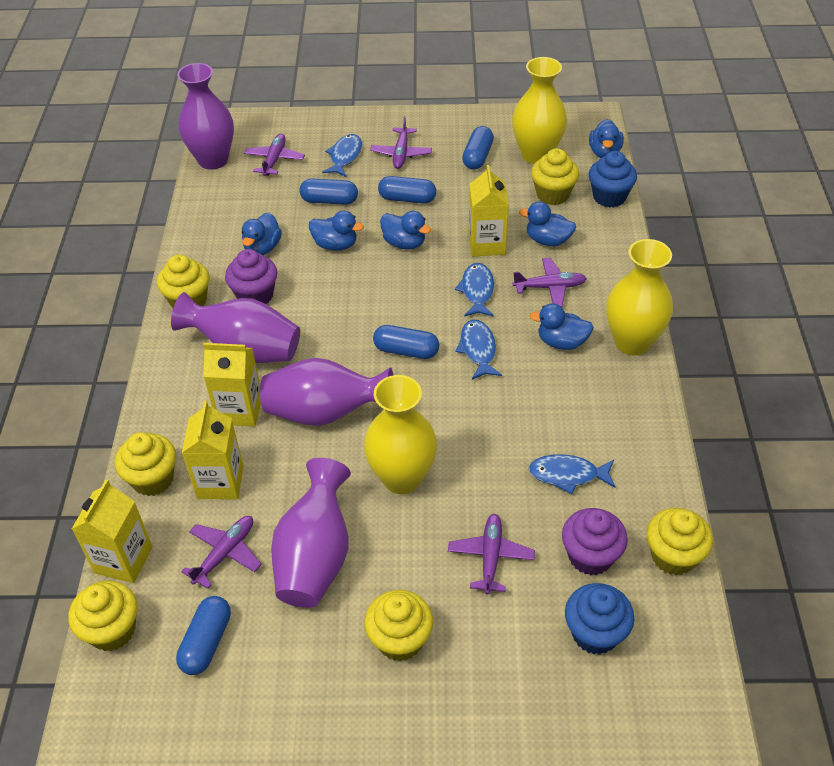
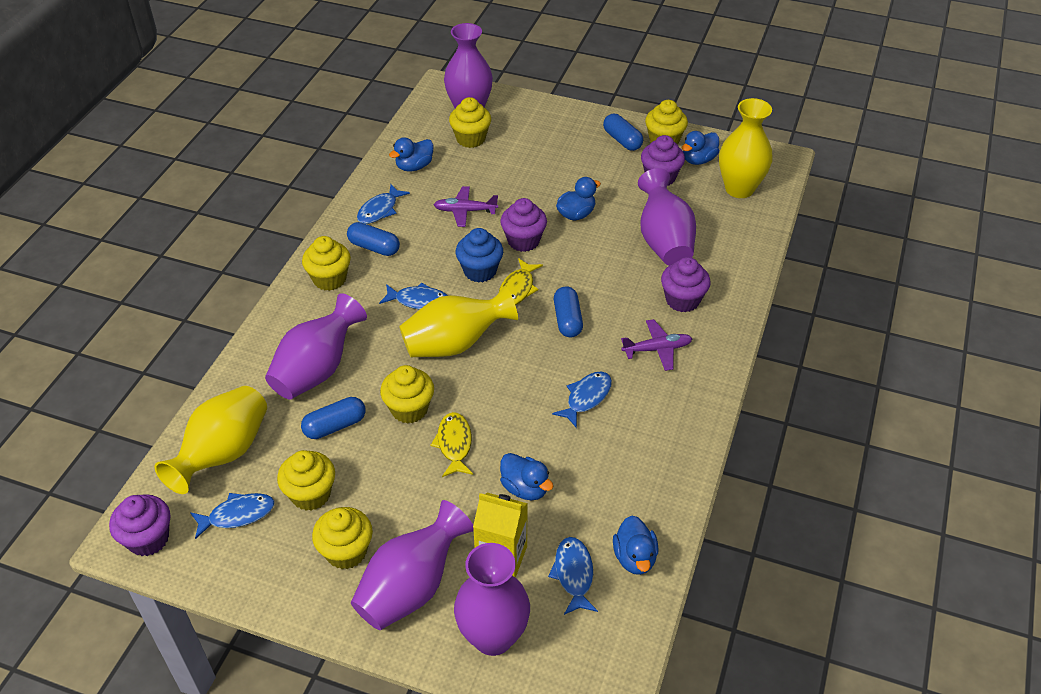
blue capsule: 5 -> 4
blue cupcake: 2 -> 1
blue duck: 6 -> 5
blue fish: 4 -> 5
purple cupcake: 2 -> 4
purple plane: 5 -> 2
purple vase: 4 -> 5
yellow carton: 4 -> 1
yellow fish: 0 -> 2

